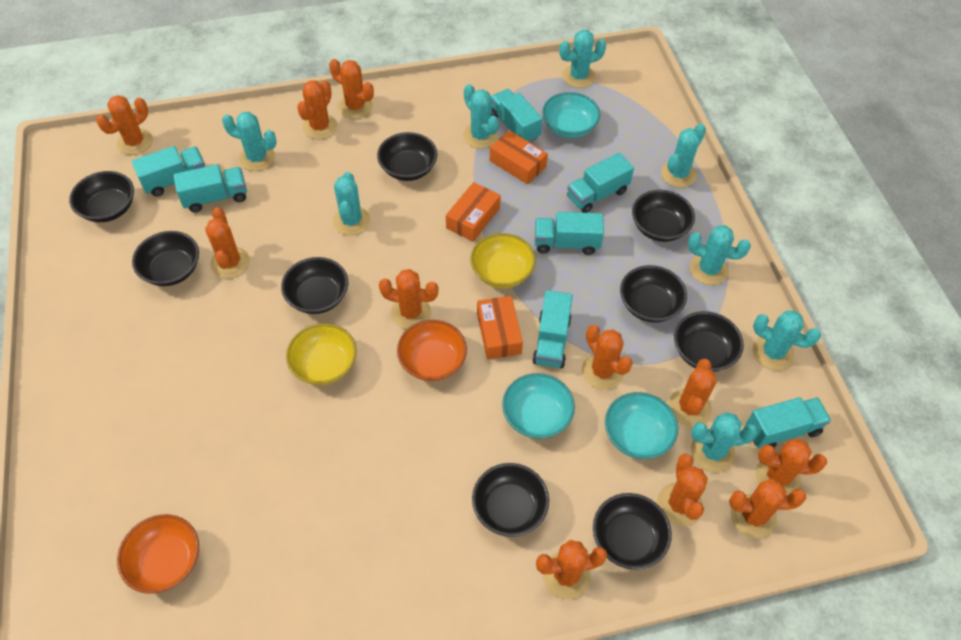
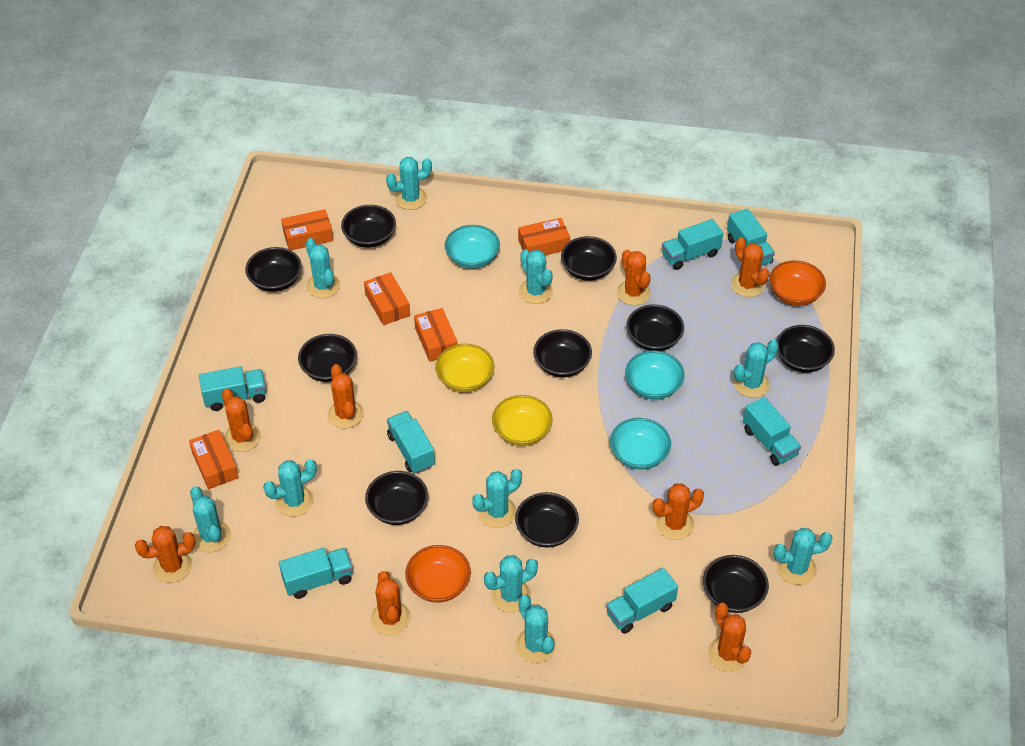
black bowl: 9 -> 10
orange box: 3 -> 5
orange cactus: 11 -> 8
turquoise cactus: 8 -> 10

